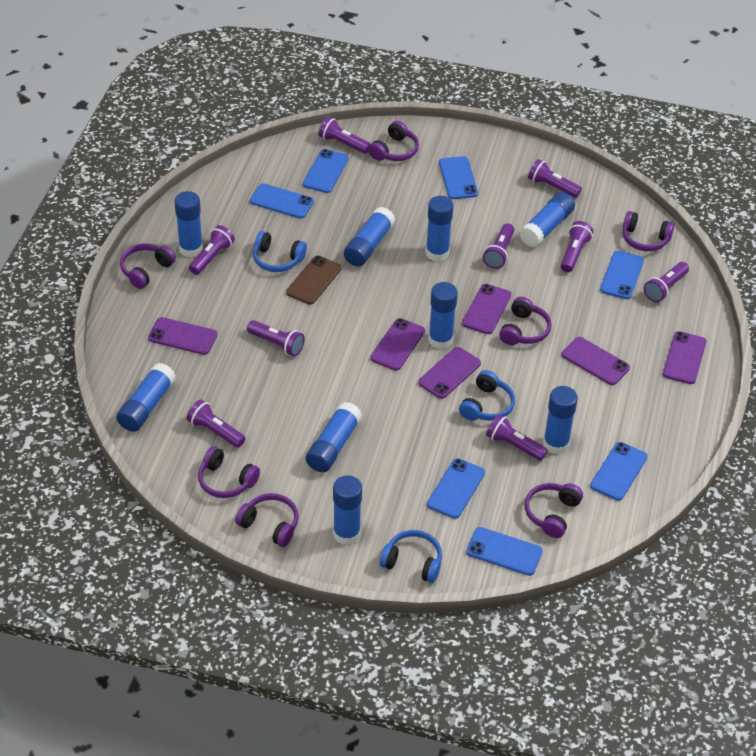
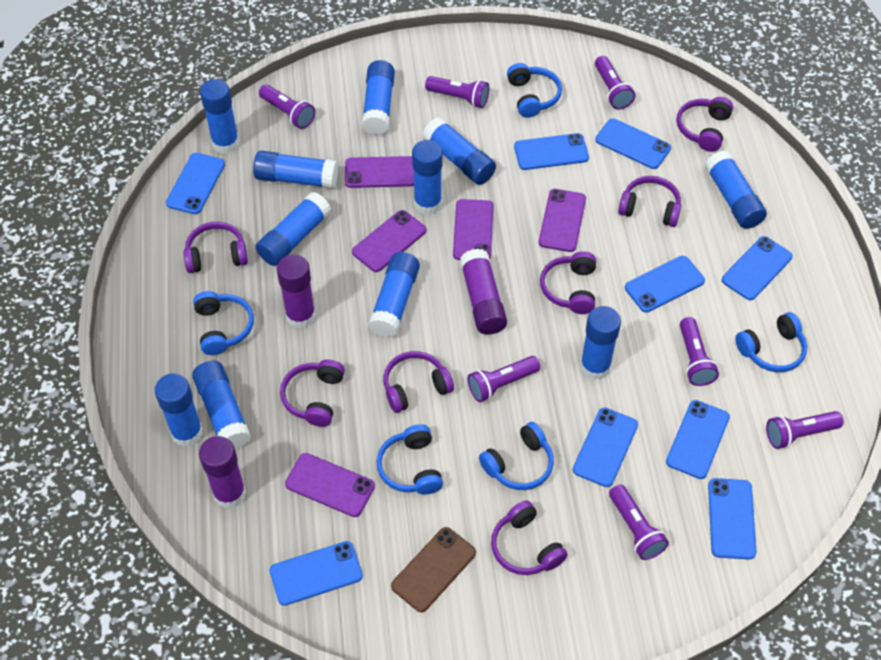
blue glue stick: 9 -> 11
blue headphones: 3 -> 5
blue phone: 7 -> 9
purple flashlight: 9 -> 7
purple glue stick: 0 -> 3
purple phone: 6 -> 5

